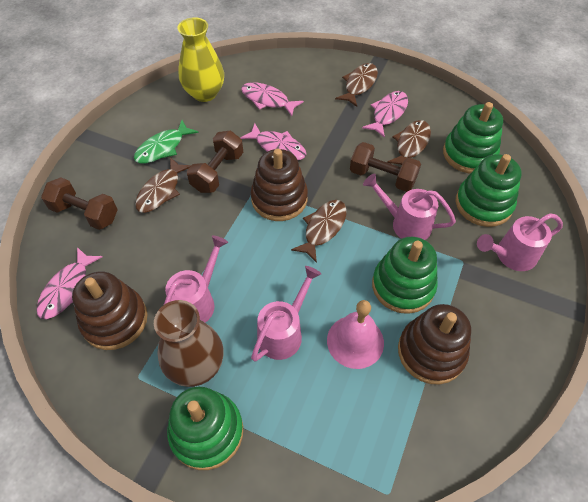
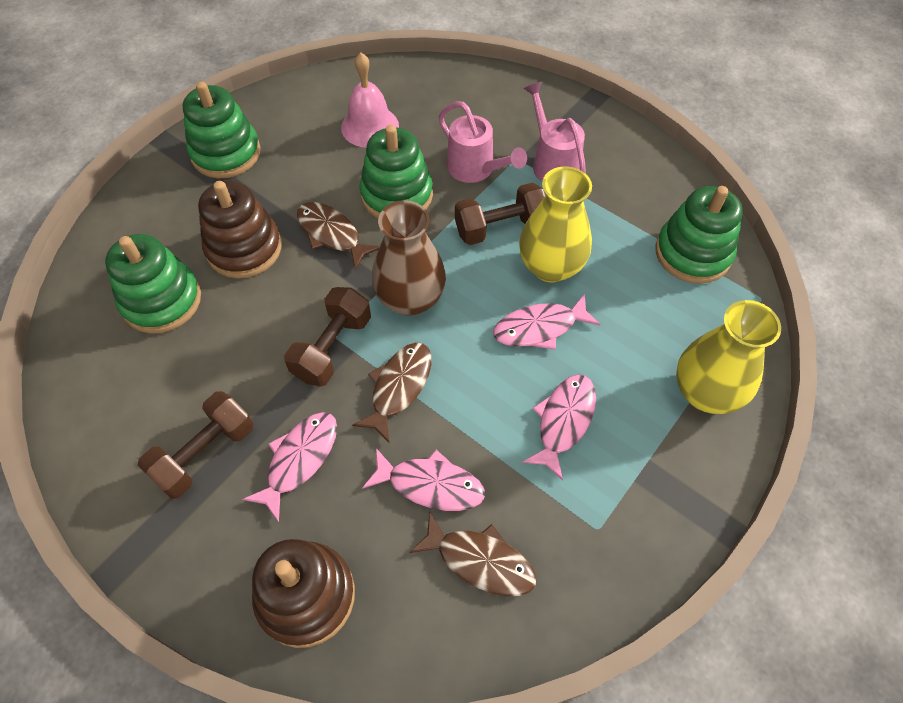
brown fish: 4 -> 3
brown stacking toy: 3 -> 2
green fish: 1 -> 0
pink watering can: 4 -> 2
yellow vase: 1 -> 2

